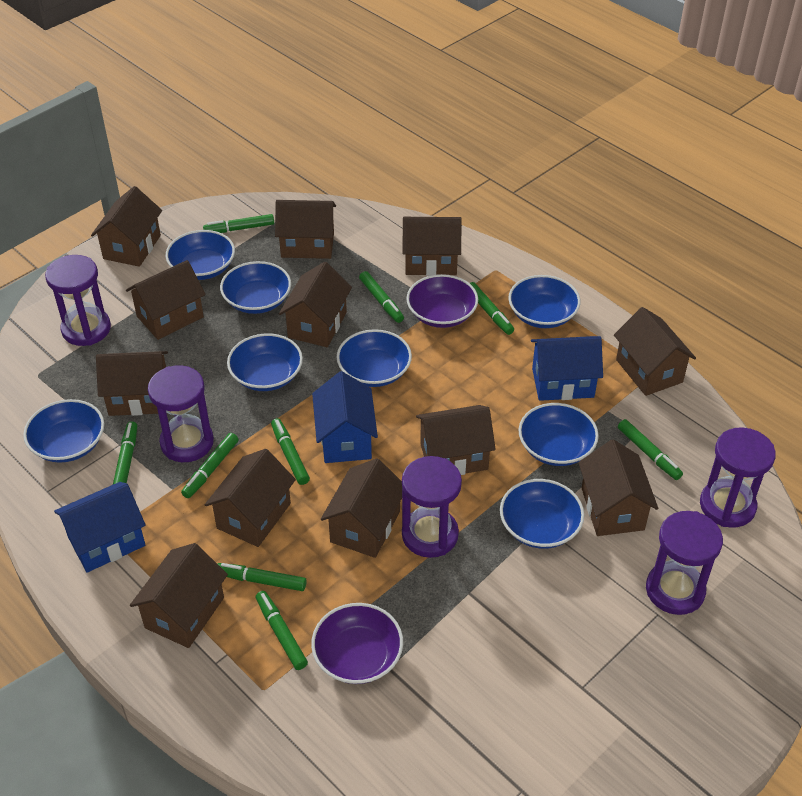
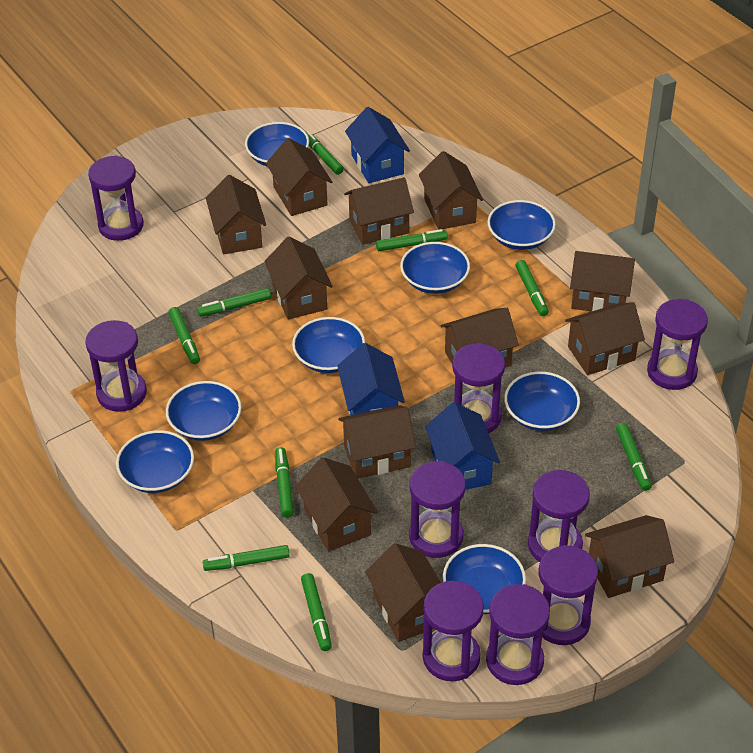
purple bowl: 2 -> 0
purple hourglass: 5 -> 9

